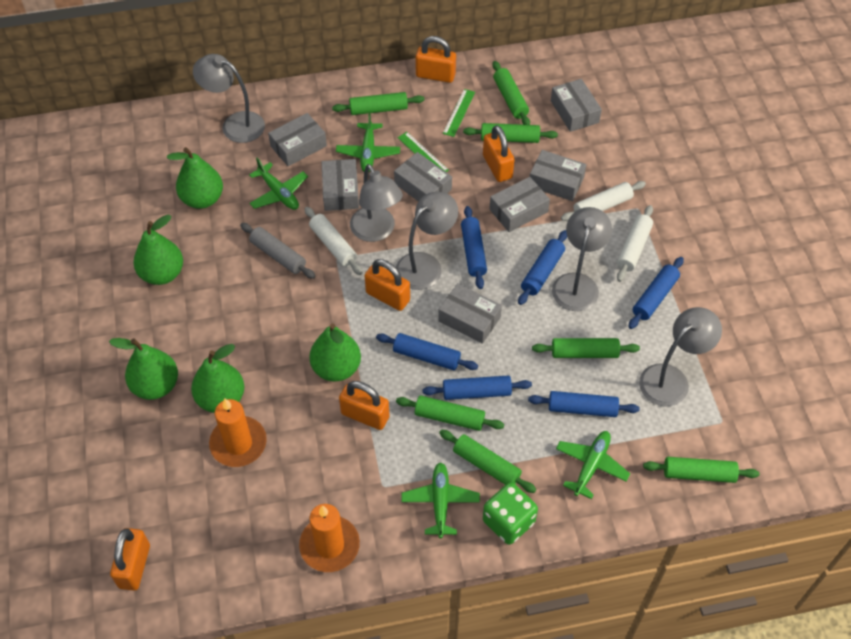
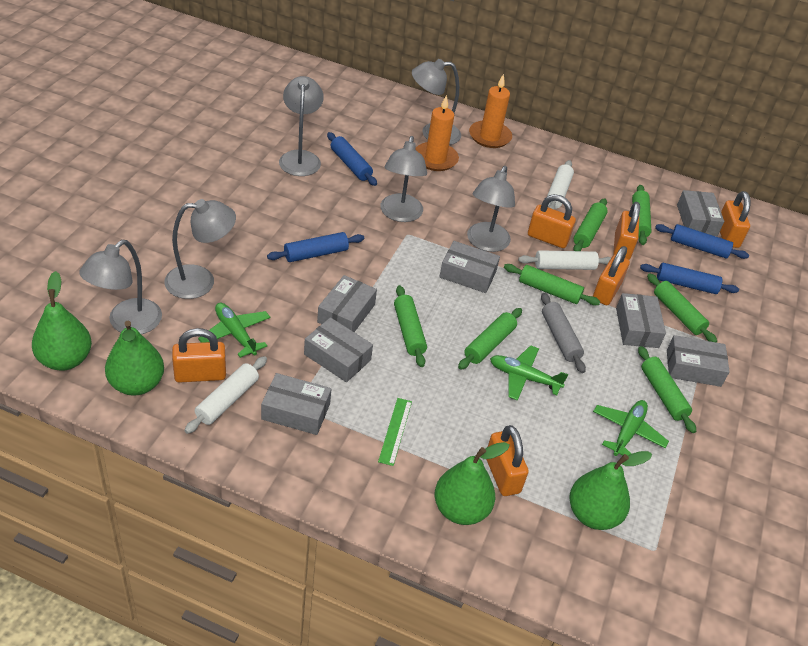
blue rolling pin: 6 -> 4
green dice: 1 -> 0
green pear: 5 -> 4
green plane: 4 -> 3
green ruler: 2 -> 1
grey lamp: 5 -> 6
orange padlock: 5 -> 6

